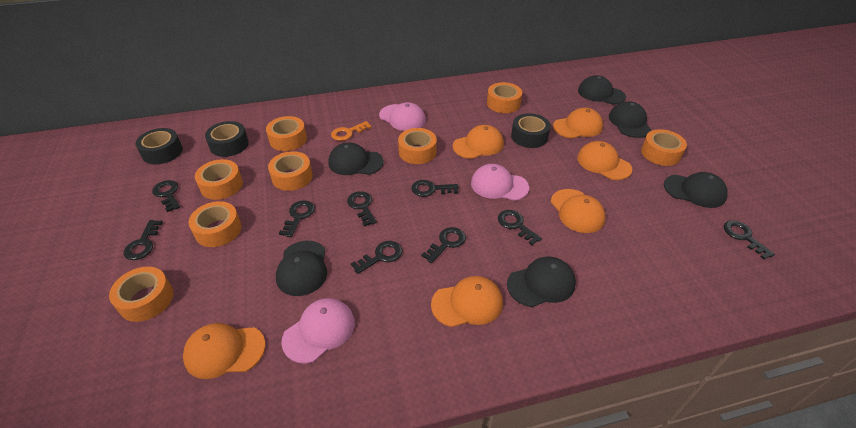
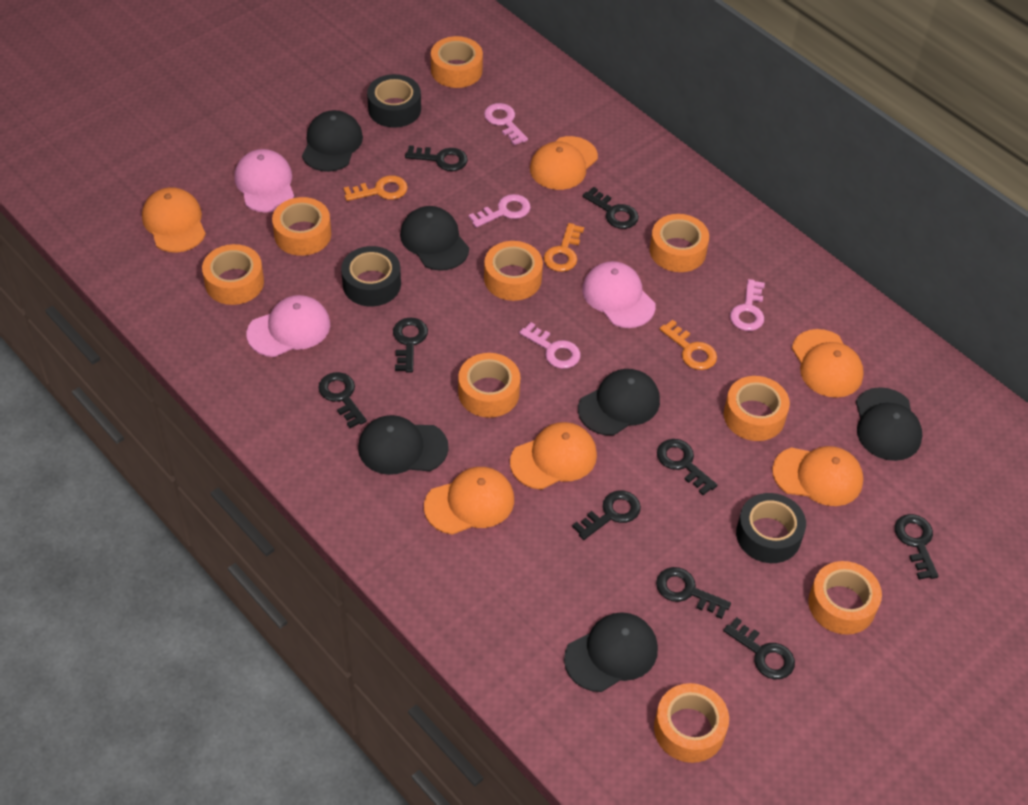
orange key: 1 -> 3
orange tape: 8 -> 9
pink key: 0 -> 4

